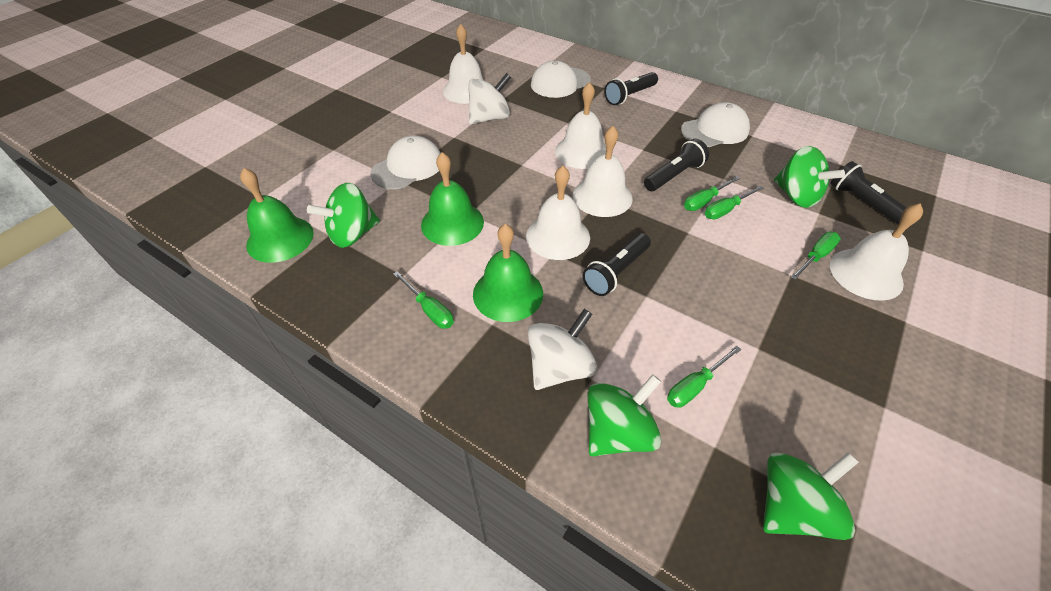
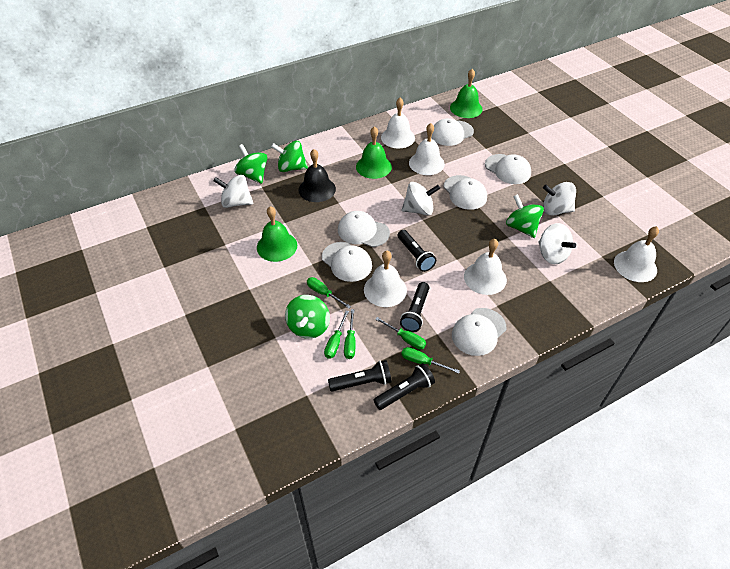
black bell: 0 -> 1
white cap: 3 -> 6
white spinning top: 2 -> 4

